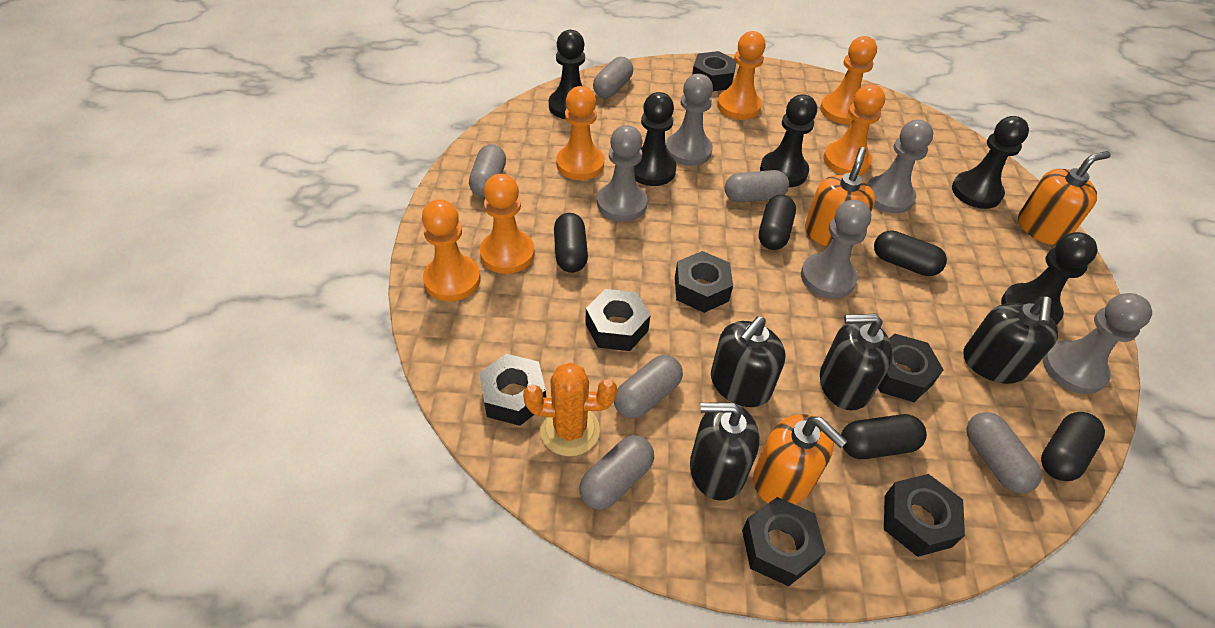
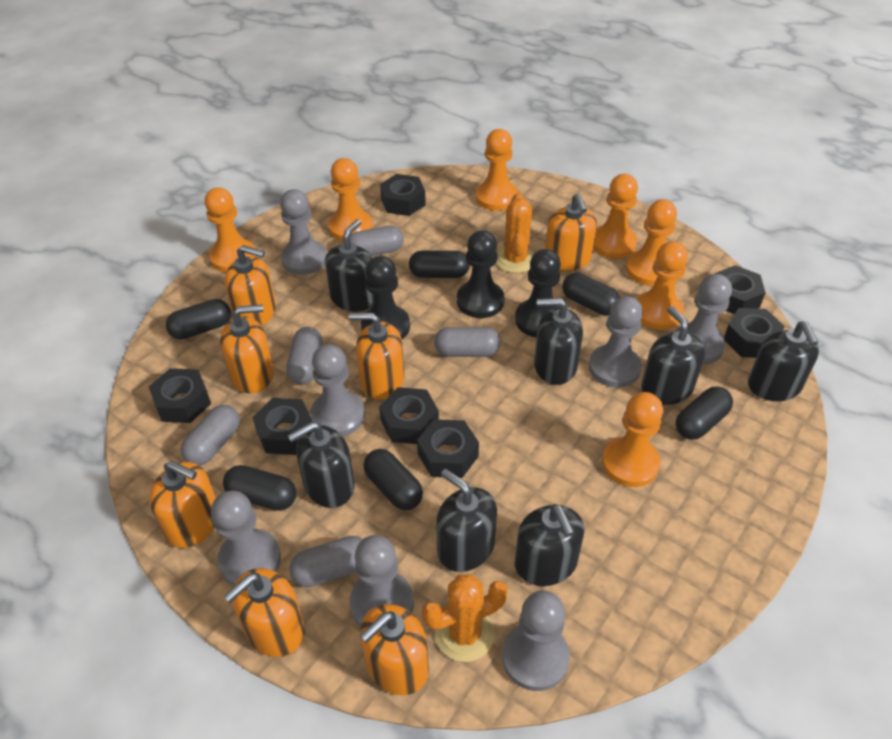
black capsule: 5 -> 6
black pawn: 5 -> 3
black soap dispenser: 4 -> 7
grey capsule: 6 -> 5
grey pawn: 5 -> 7
orange cactus: 1 -> 2
orange pawn: 6 -> 7
orange soap dispenser: 3 -> 7

